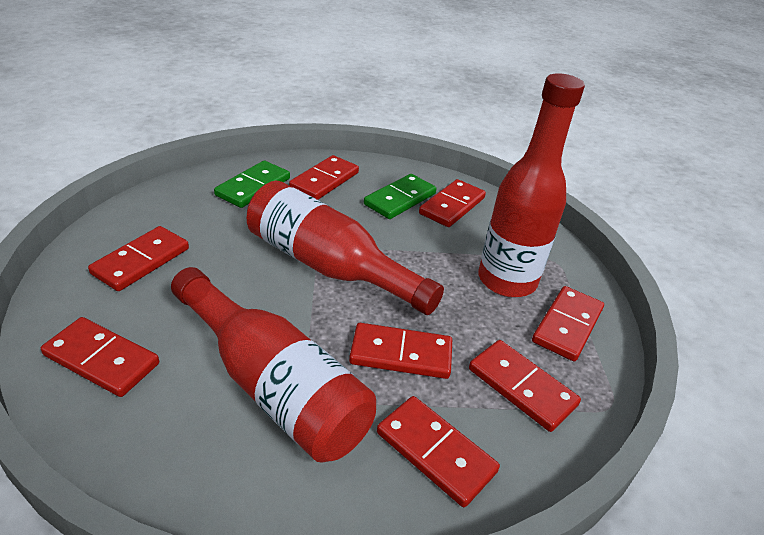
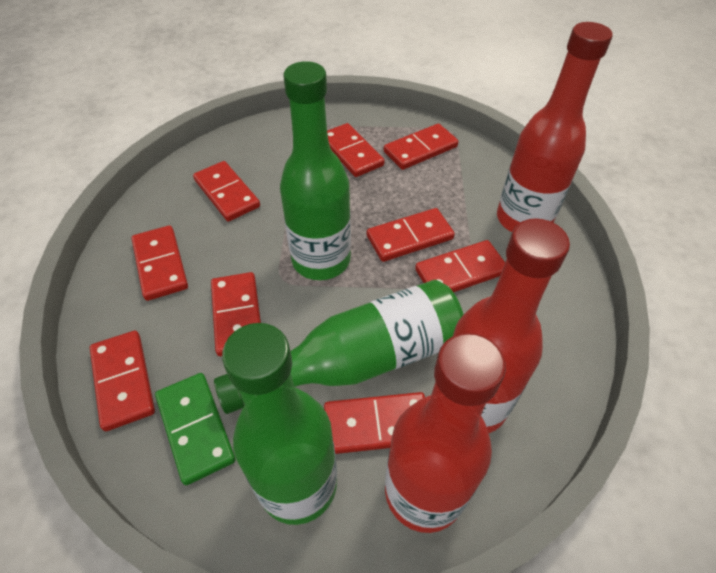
green bottle: 0 -> 3
green domino: 2 -> 1
red domino: 8 -> 9

